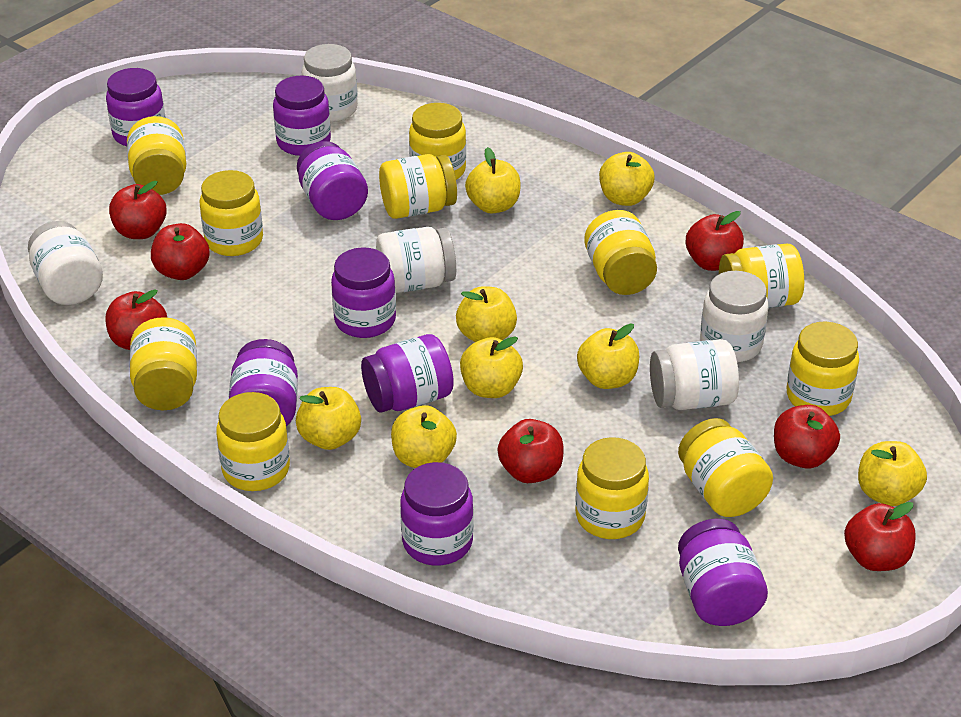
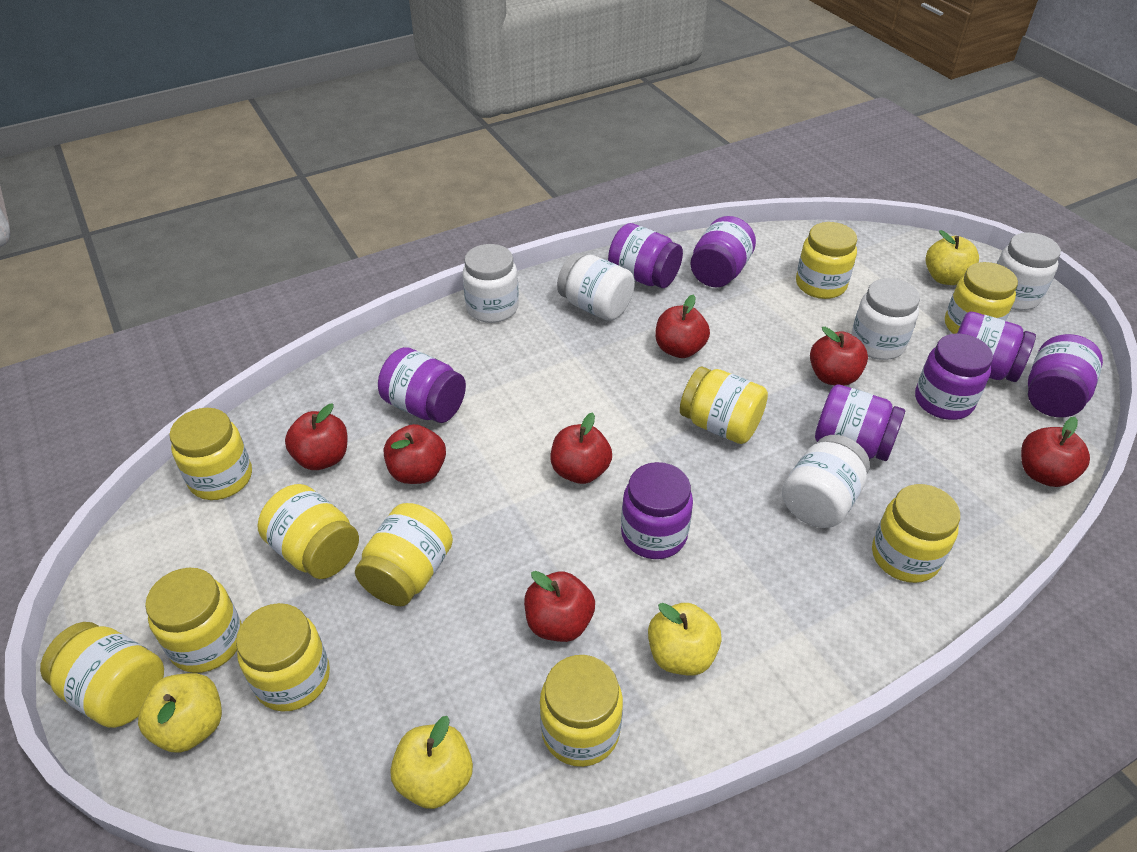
yellow apple: 8 -> 4

